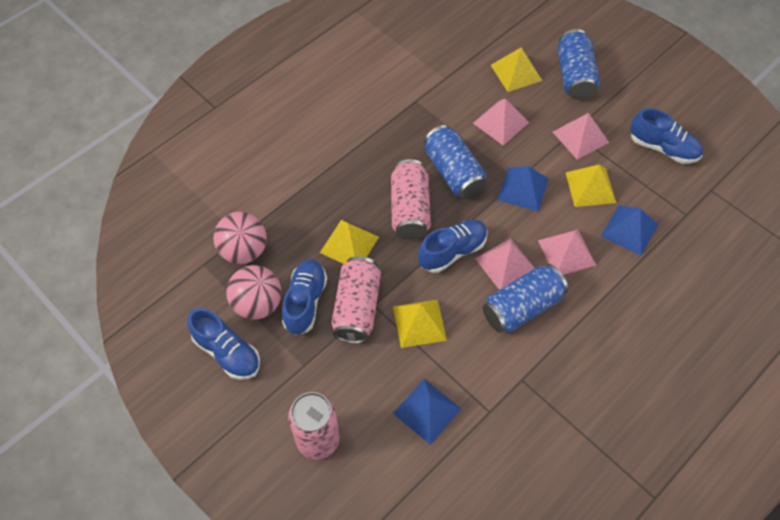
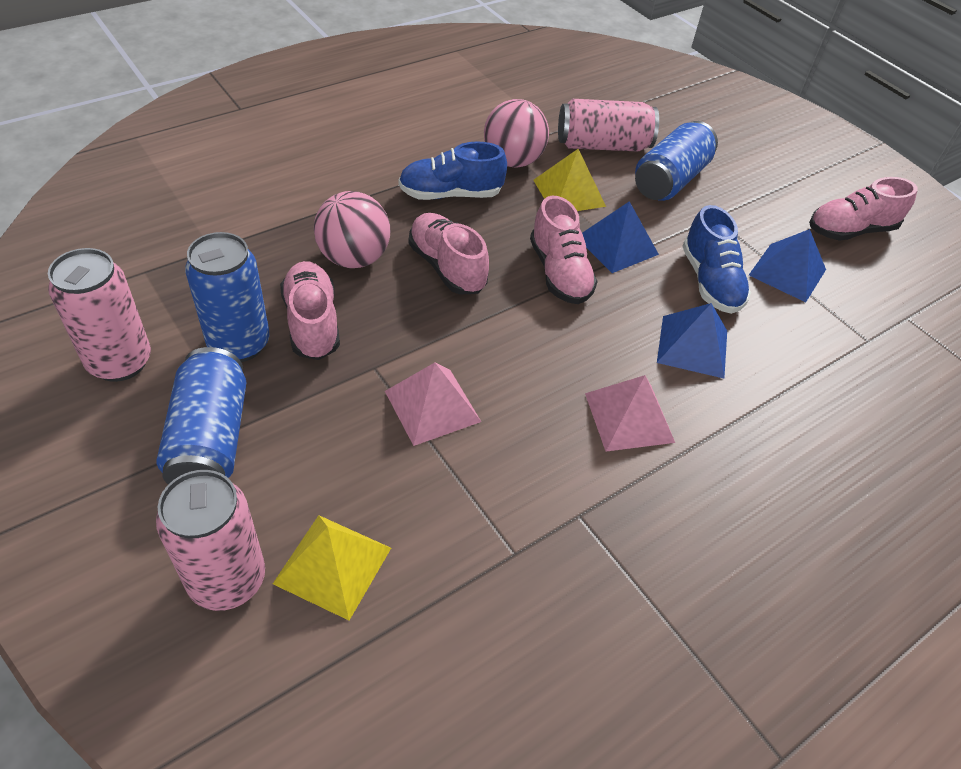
blue shoe: 4 -> 2
pink pyramid: 4 -> 2
pink shoe: 0 -> 4
yellow pyramid: 4 -> 2

